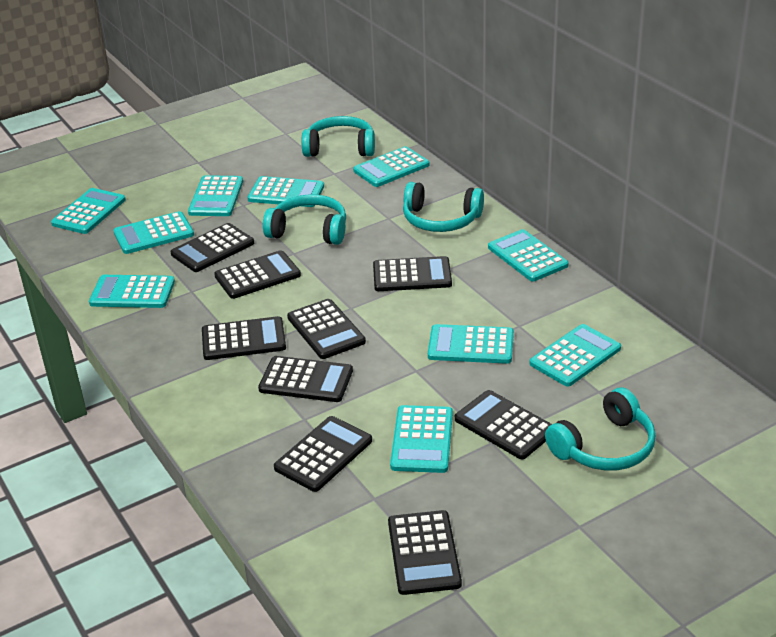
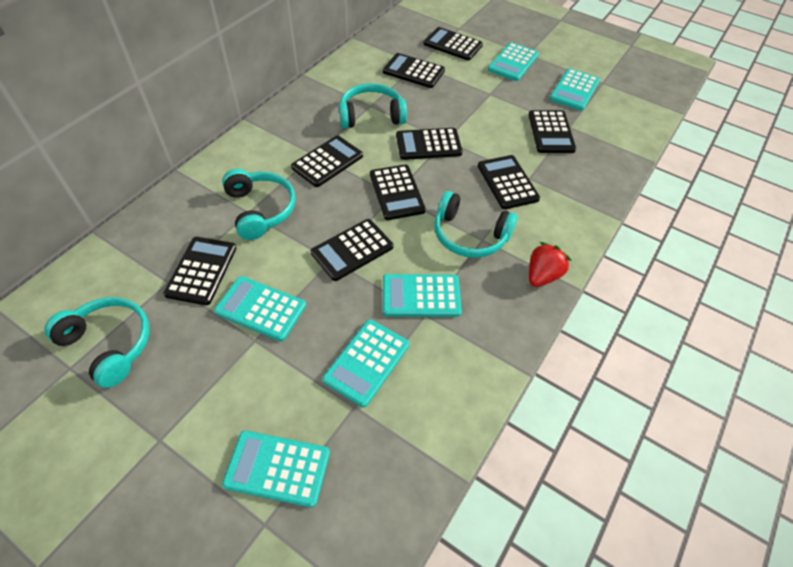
red strawberry: 0 -> 1
turquoise calculator: 10 -> 6

